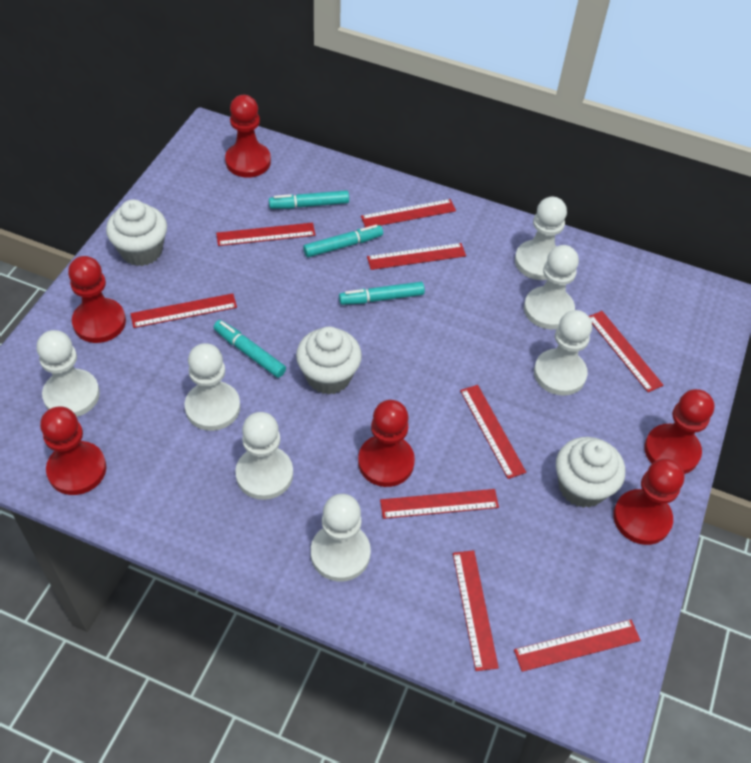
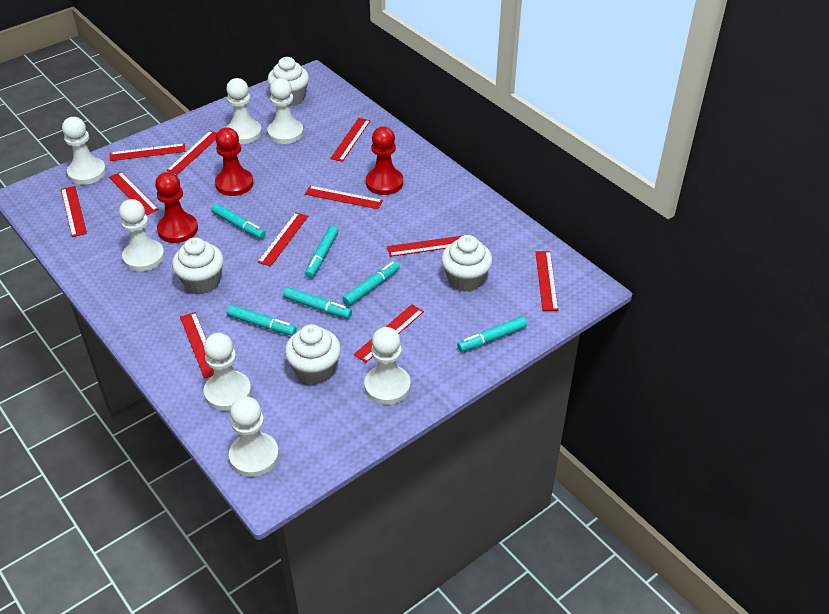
red pawn: 6 -> 3
red ruler: 9 -> 11
turquoise marker: 4 -> 6
white cupcake: 3 -> 4

